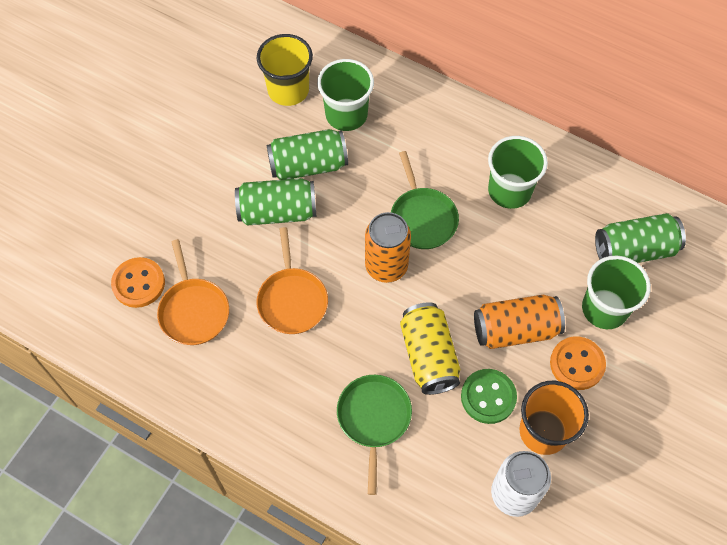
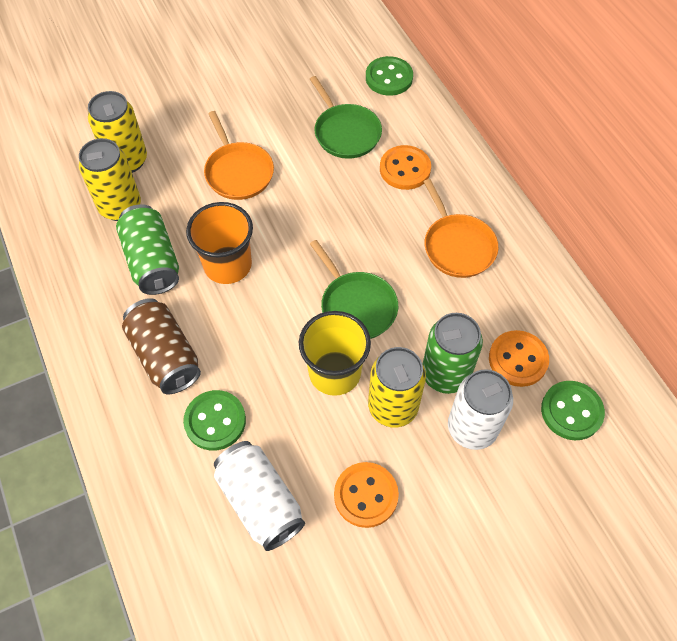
brown can: 0 -> 1
green button: 1 -> 3
green can: 3 -> 2
green cup: 3 -> 0
orange button: 2 -> 3
orange can: 2 -> 0
white can: 1 -> 2
yellow can: 1 -> 3

